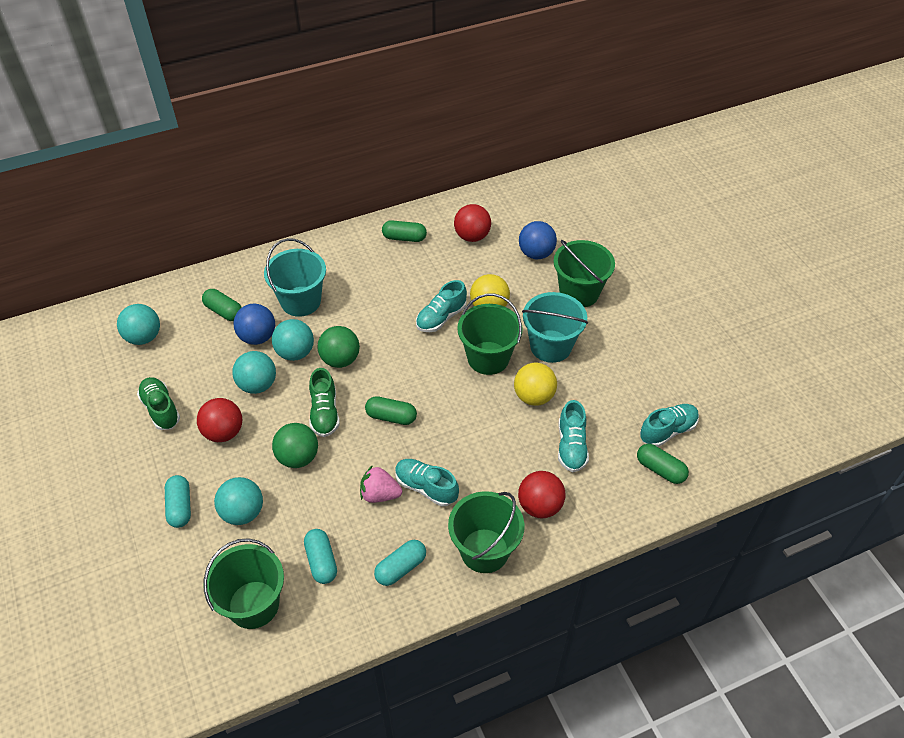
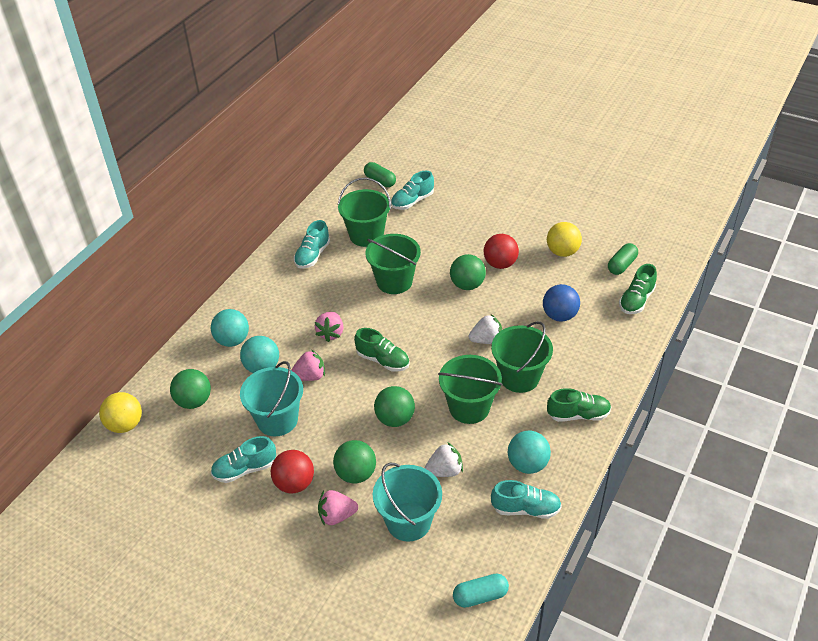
blue ball: 2 -> 1
green ball: 2 -> 4
green capsule: 4 -> 2
green shoe: 2 -> 3
pink strawberry: 1 -> 3
red ball: 3 -> 2
turquoise ball: 4 -> 3
turquoise capsule: 3 -> 1
white strawberry: 0 -> 2

